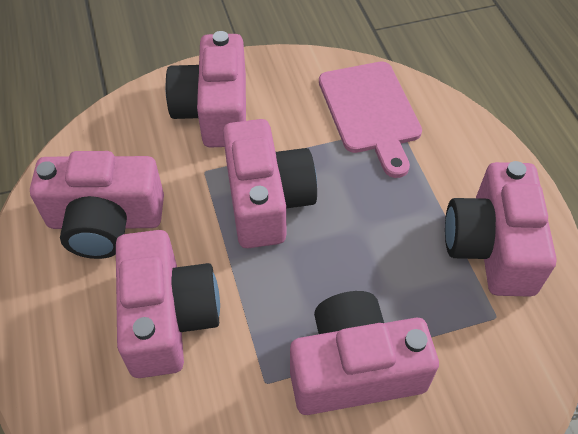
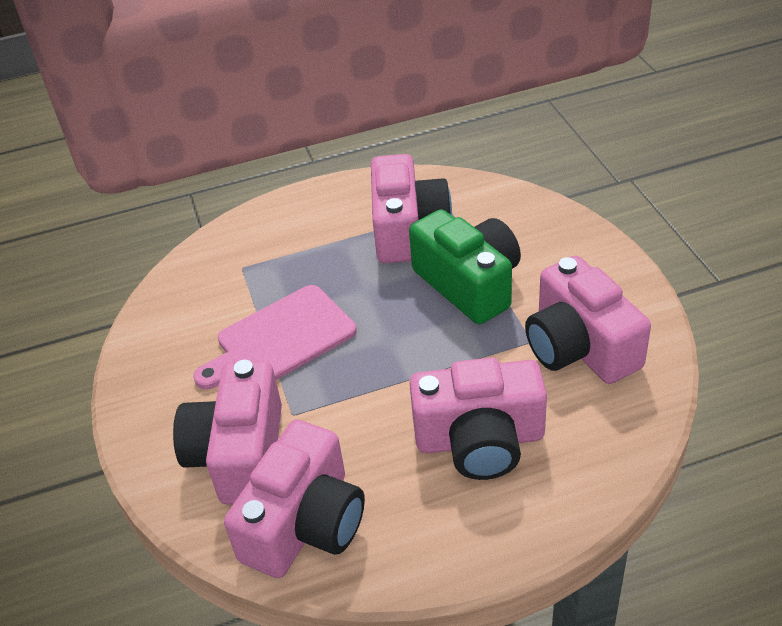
green camera: 0 -> 1
pink camera: 6 -> 5

